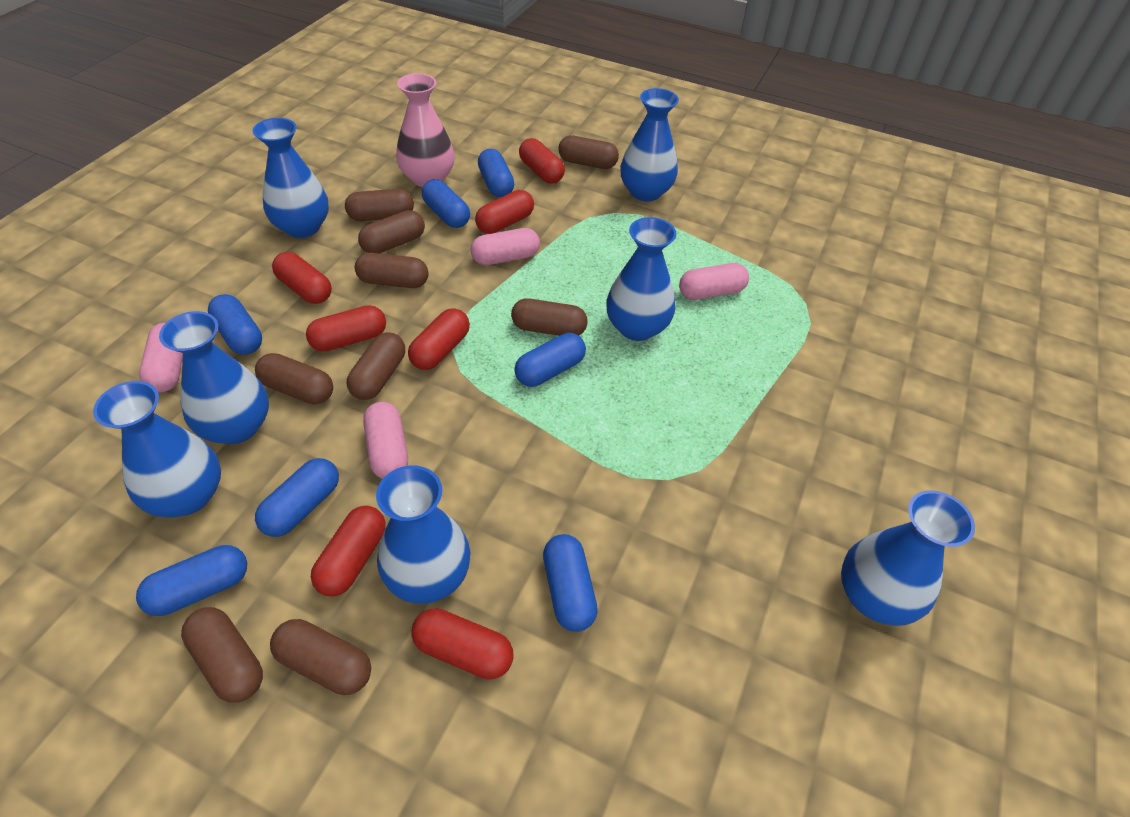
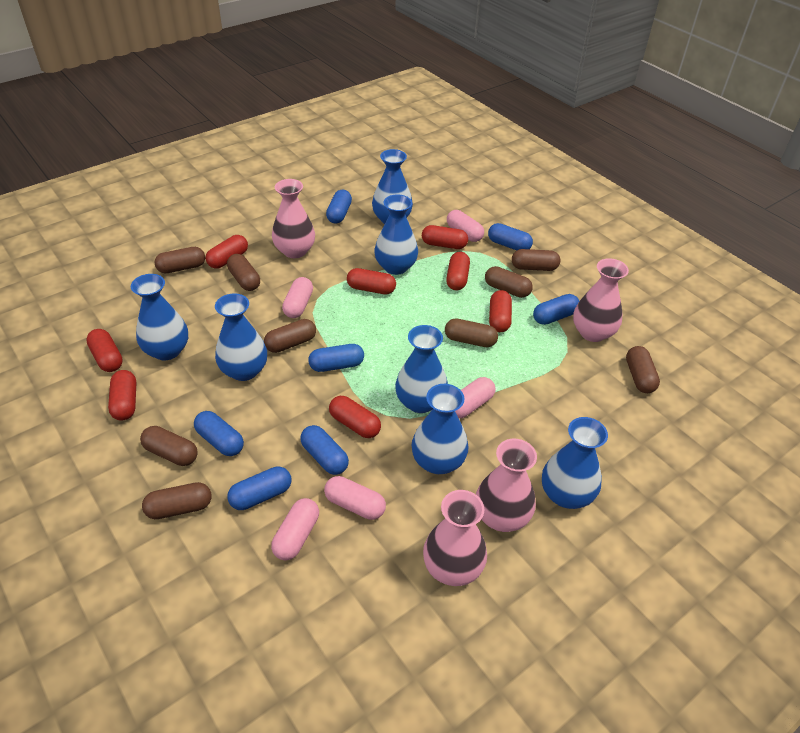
pink capsule: 4 -> 5
pink vase: 1 -> 4
red capsule: 7 -> 8

